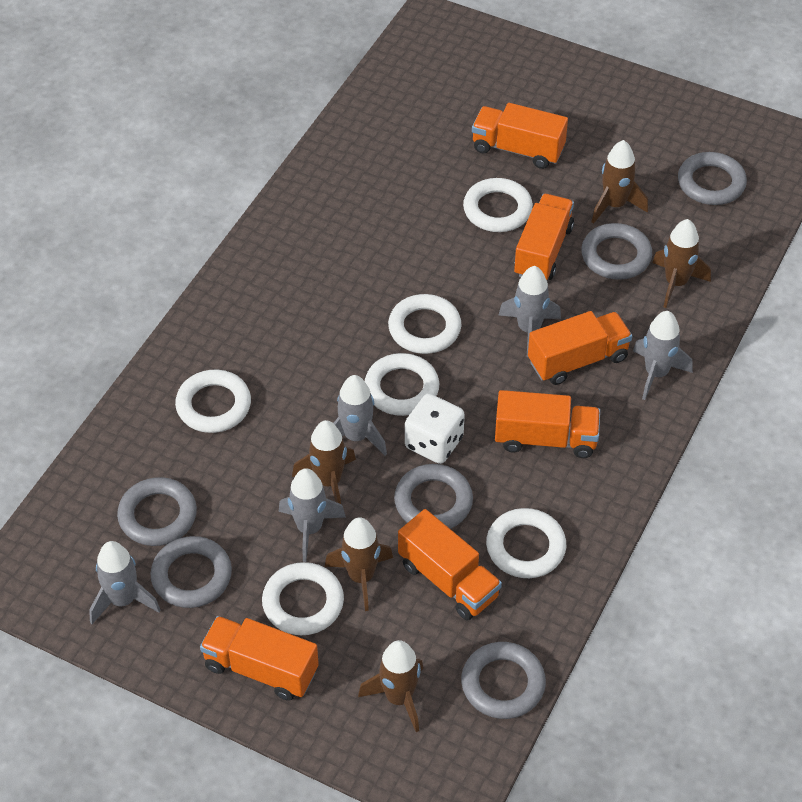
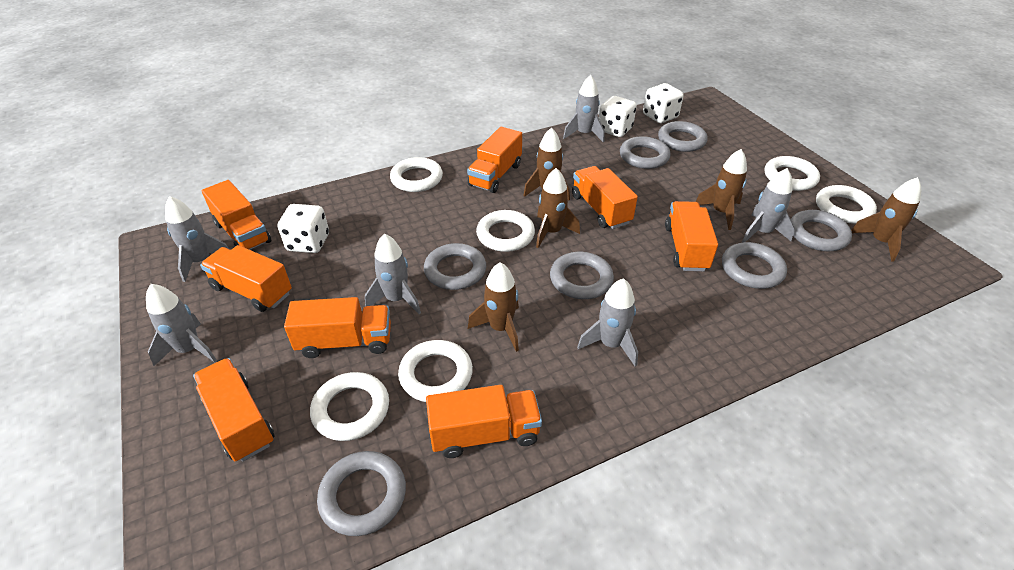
grey ring: 6 -> 7
grey rocket: 5 -> 6
orange truck: 6 -> 8
white dice: 1 -> 3

